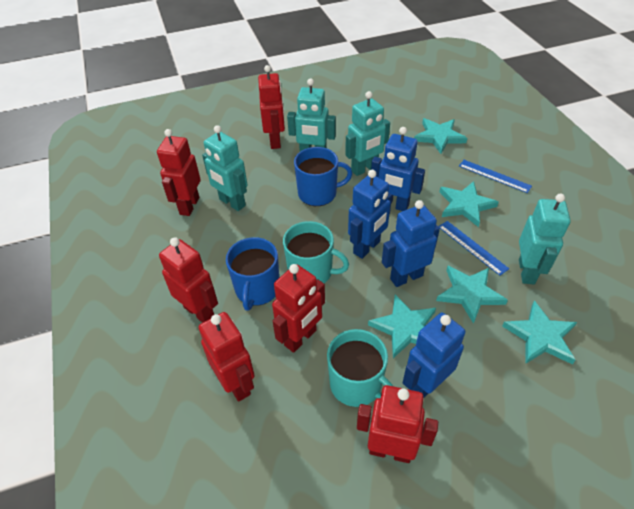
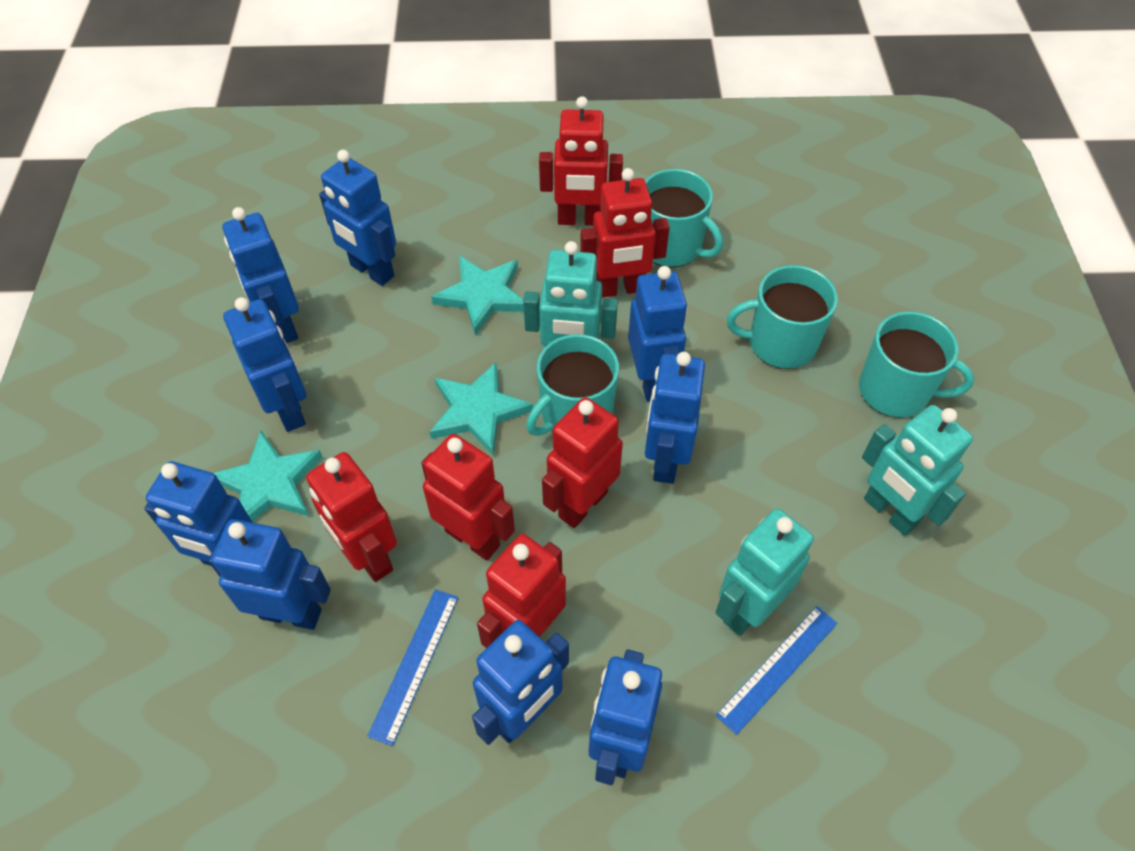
blue mug: 2 -> 0
blue robot: 4 -> 9
turquoise mug: 2 -> 4
turquoise robot: 4 -> 3
turquoise star: 5 -> 3

